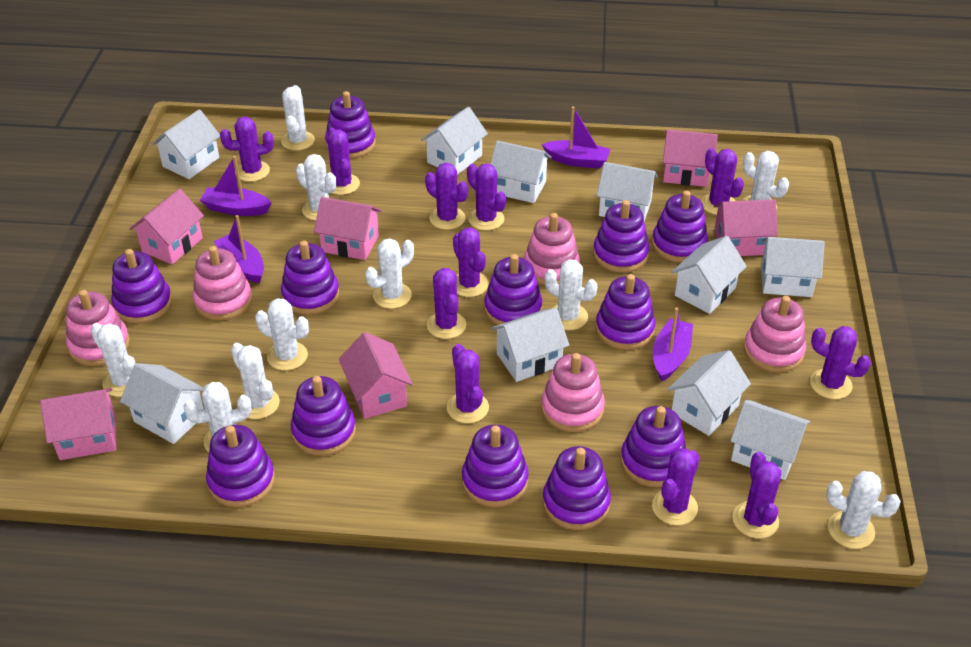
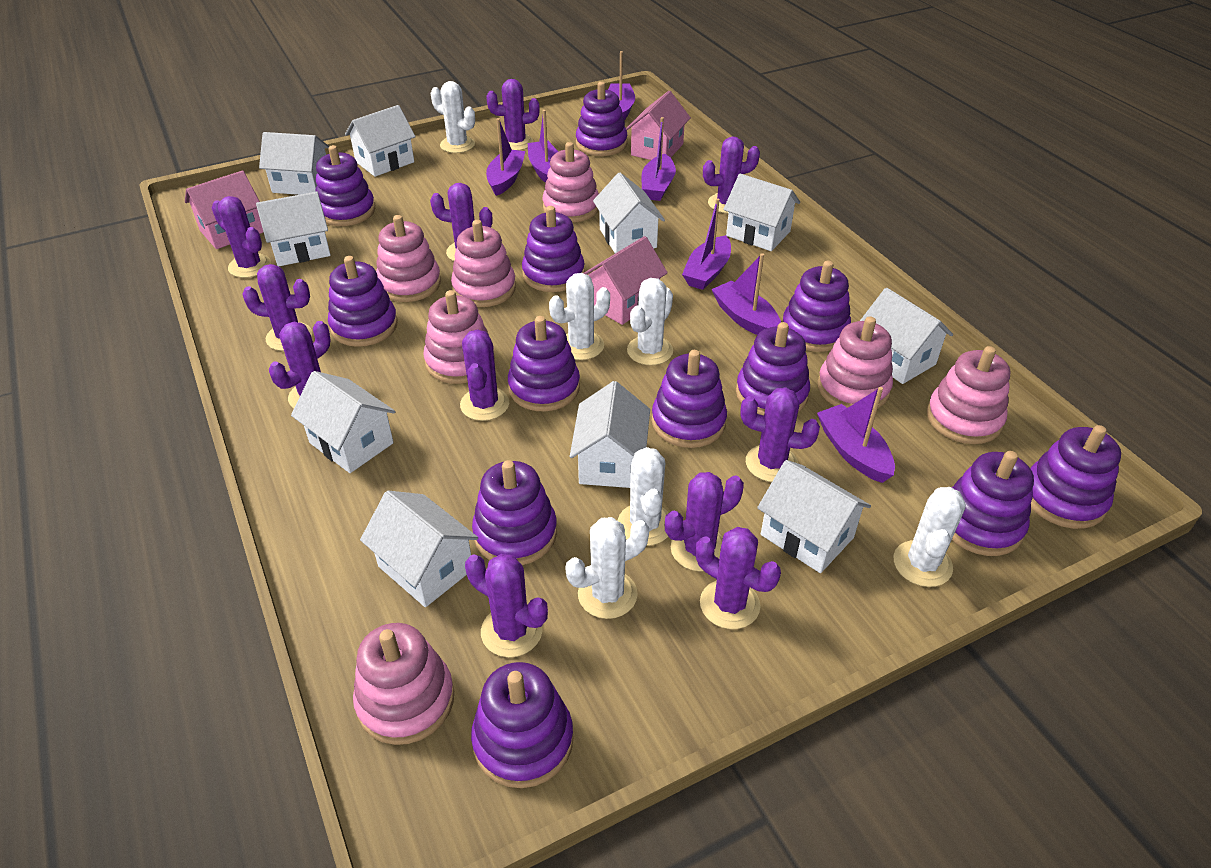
pink house: 6 -> 3
pink stacking toy: 5 -> 7
purple boat: 4 -> 7
white cactus: 10 -> 6

